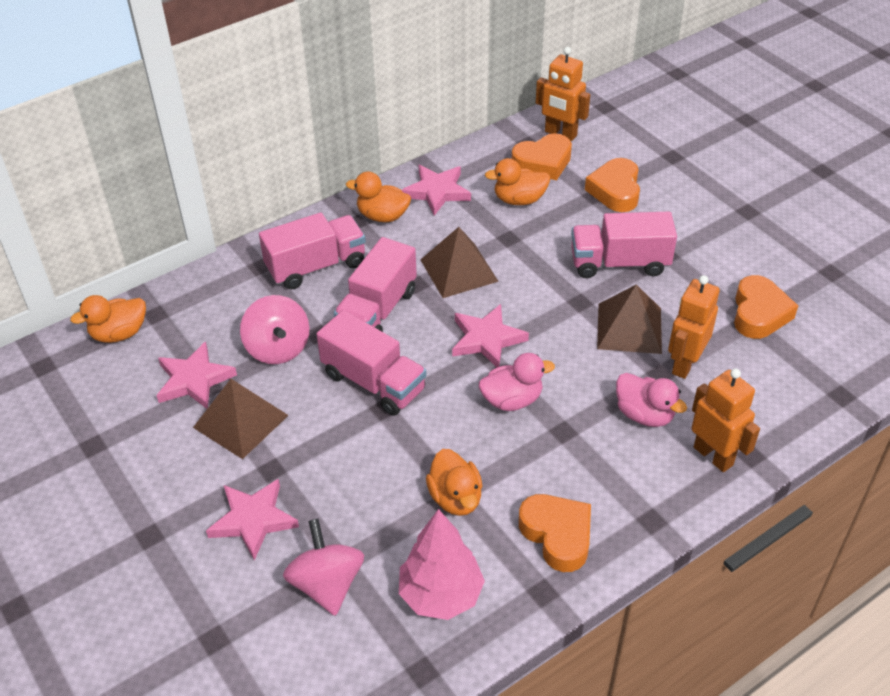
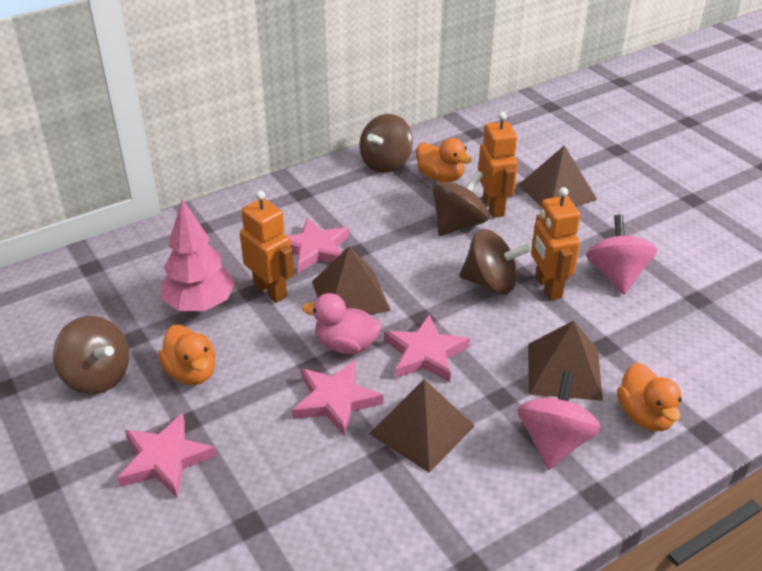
brown pyramid: 3 -> 4
brown spinning top: 0 -> 4
orange duck: 4 -> 3
orange heart: 4 -> 0
pink duck: 2 -> 1
pink truck: 4 -> 0

